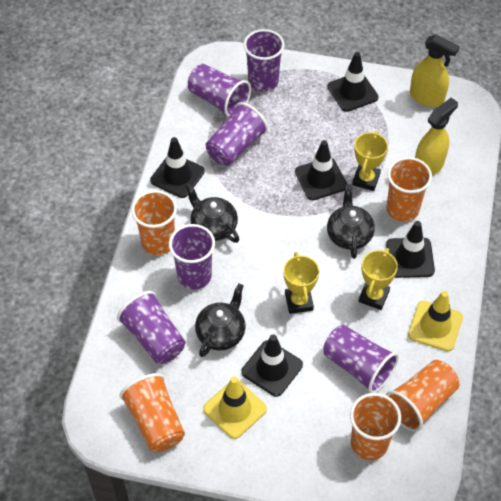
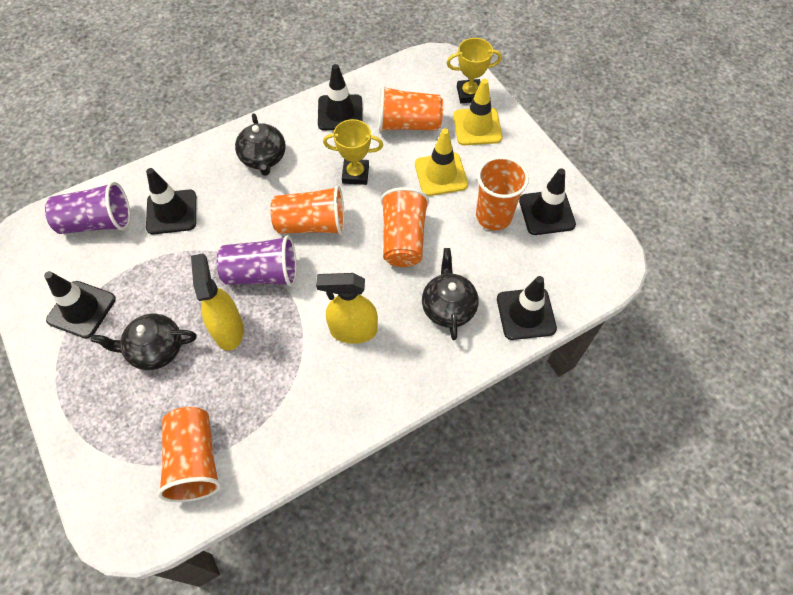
purple cup: 6 -> 2
yellow trophy: 3 -> 2

